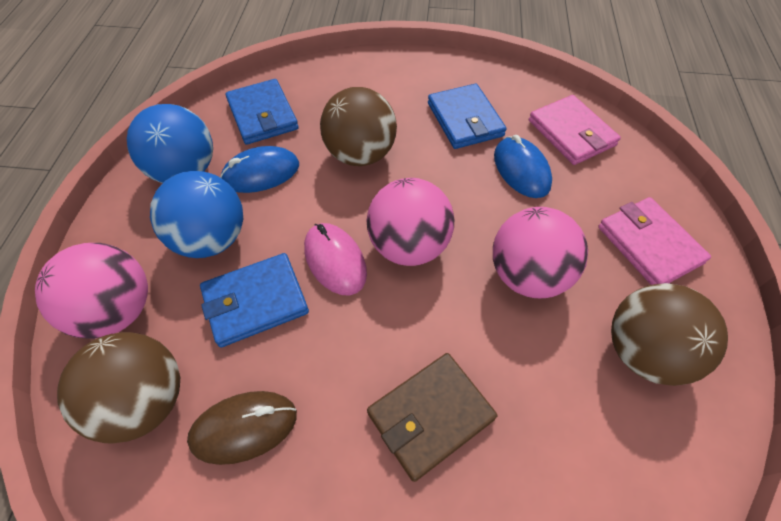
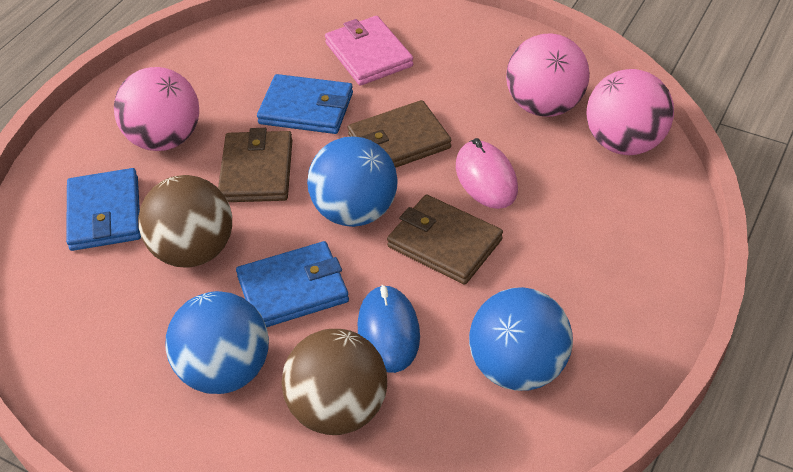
blue ball: 2 -> 3
blue mouse: 2 -> 1
brown ball: 3 -> 2
brown mouse: 1 -> 0
brown wallet: 1 -> 3
pink wallet: 2 -> 1

